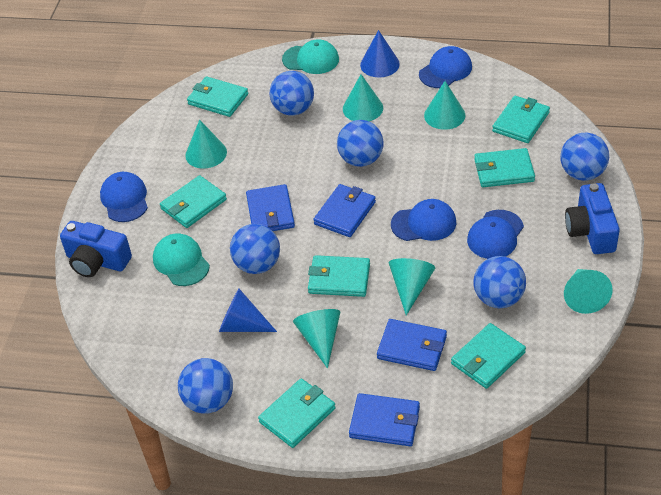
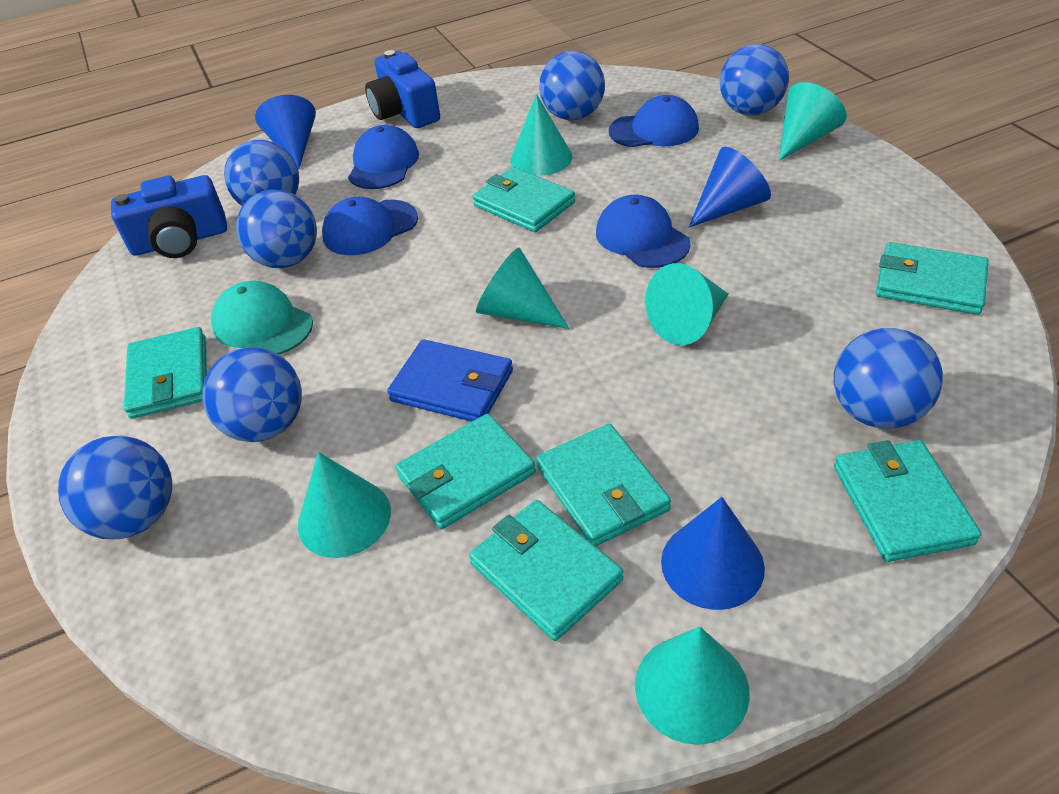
blue ball: 6 -> 7
blue cone: 2 -> 3
blue wallet: 4 -> 1
turquoise cap: 2 -> 1

